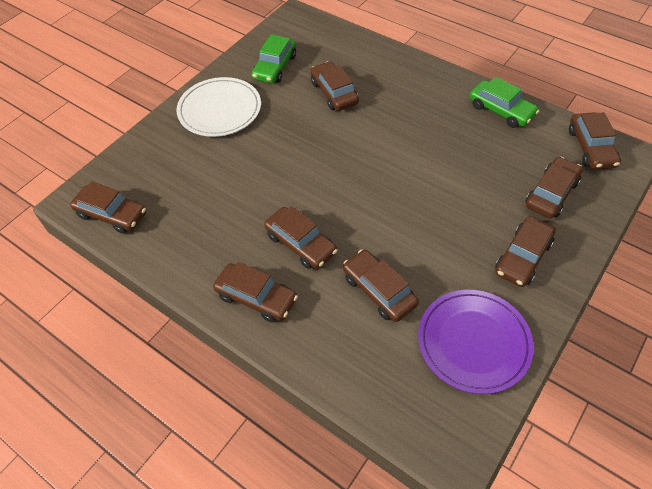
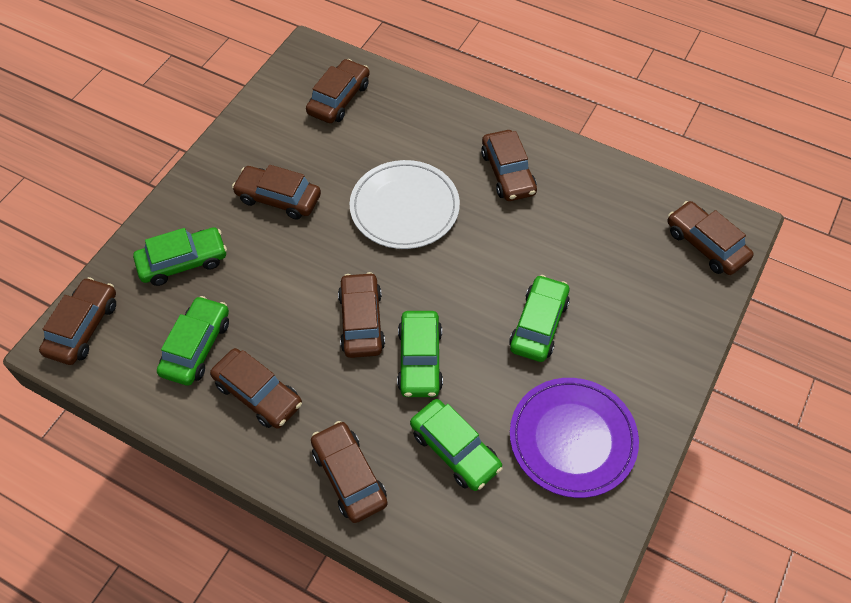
green car: 2 -> 5

